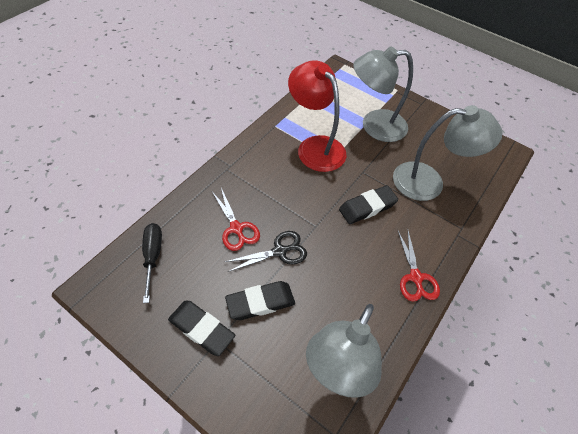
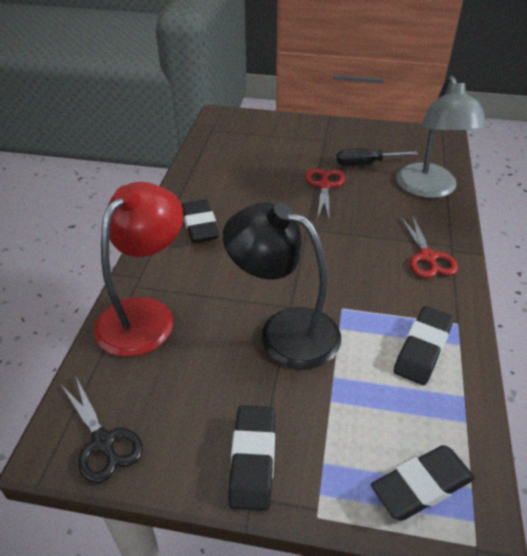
black eraser: 3 -> 4
black lamp: 0 -> 1
grey lamp: 3 -> 1

